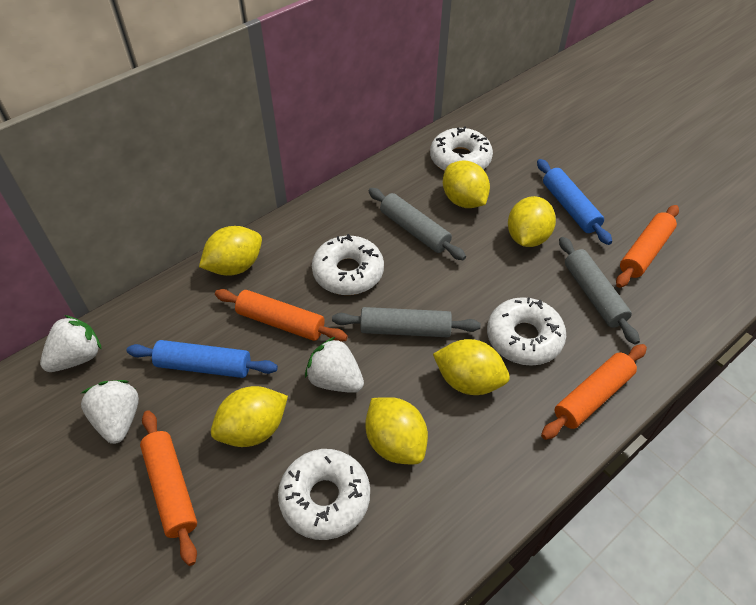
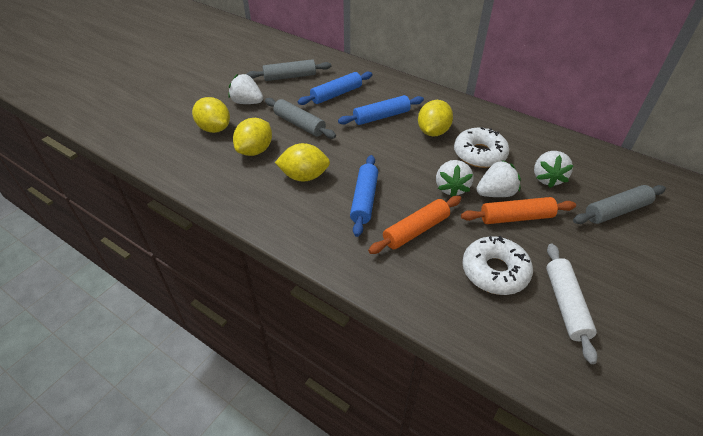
blue rolling pin: 2 -> 3
orange rolling pin: 4 -> 2
white donut: 4 -> 2
white rolling pin: 0 -> 1
white strawberry: 3 -> 4
yellow lemon: 6 -> 4

